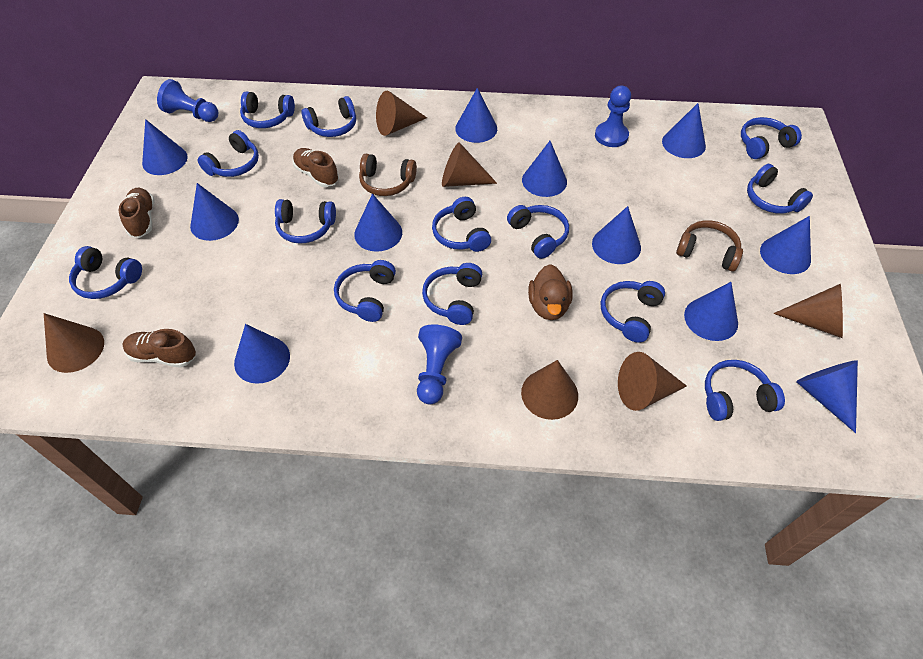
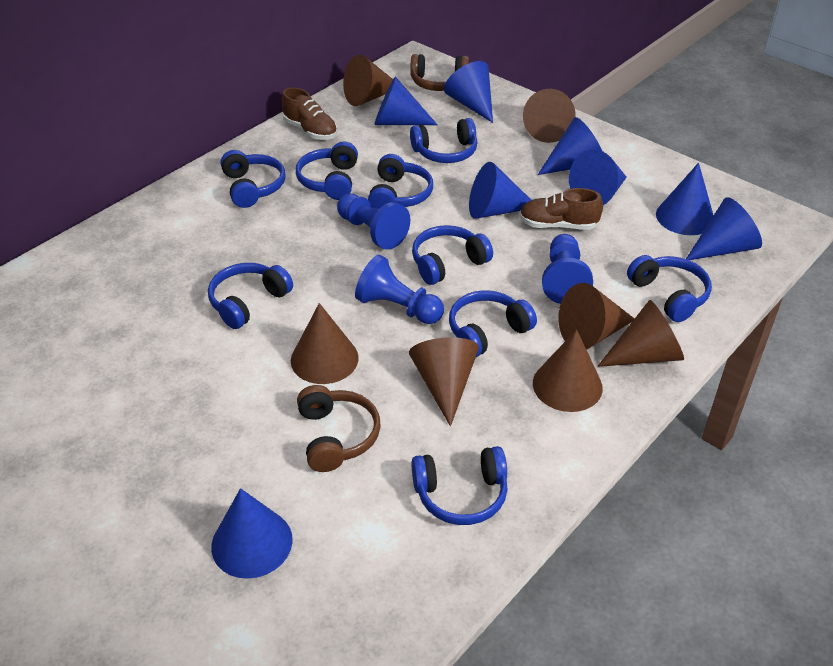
blue cone: 11 -> 8
blue headphones: 13 -> 9
brown cone: 6 -> 7
brown duck: 1 -> 0
brown shoe: 3 -> 2

